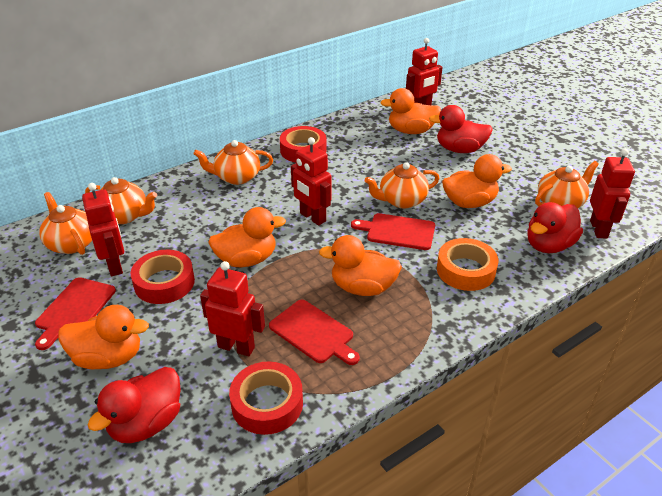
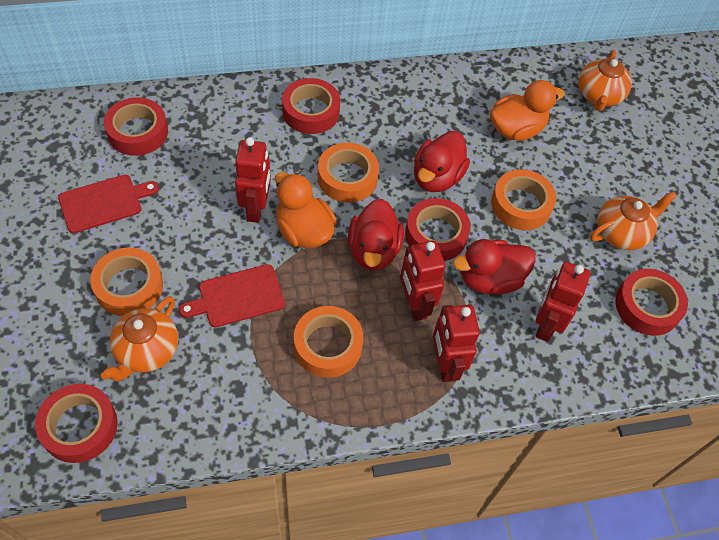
orange duck: 5 -> 2
orange tape: 1 -> 4
orange teapot: 5 -> 3
red cutting board: 3 -> 2
red robot: 5 -> 4
red tape: 3 -> 5

